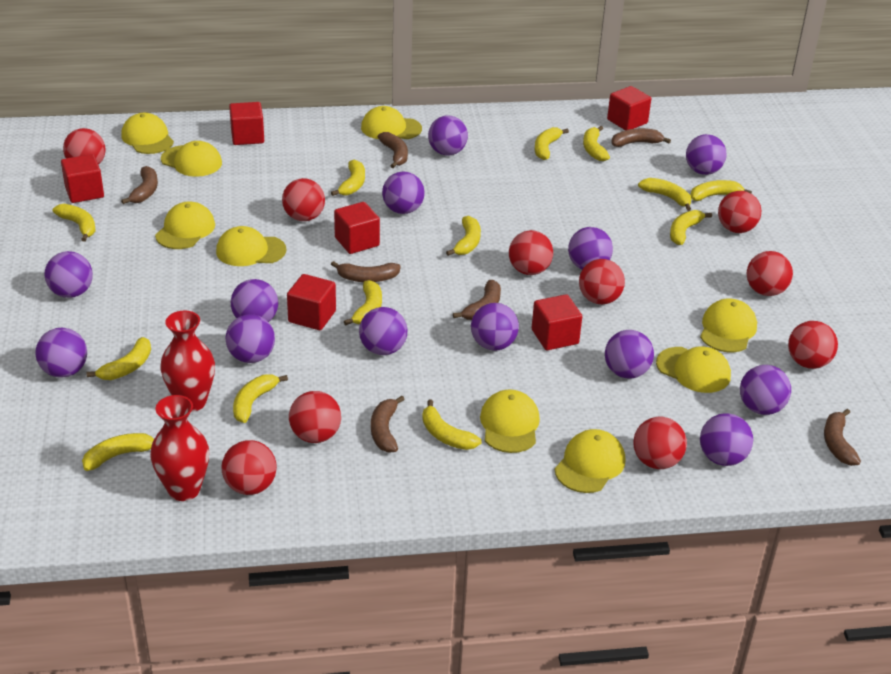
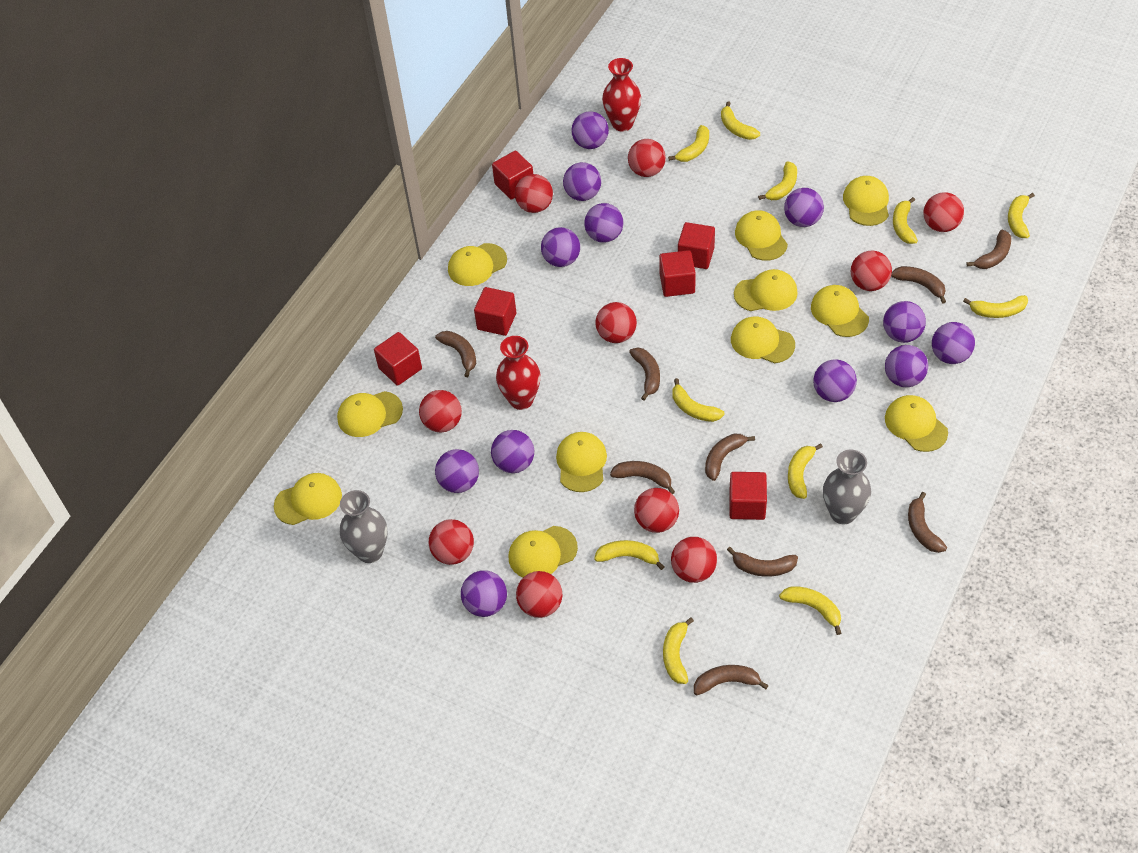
brown banana: 7 -> 9
grey vase: 0 -> 2
purple ball: 13 -> 12
yellow banana: 13 -> 11
yellow cap: 9 -> 11

